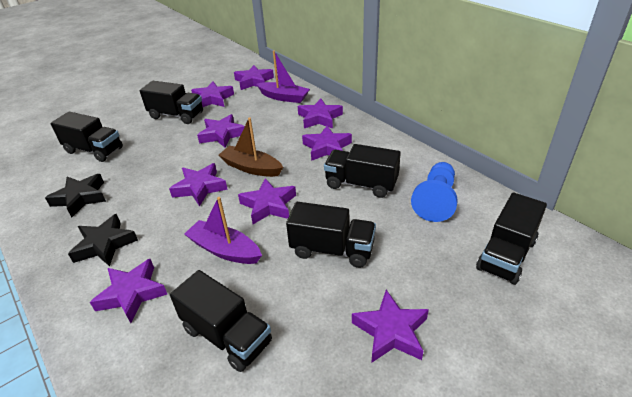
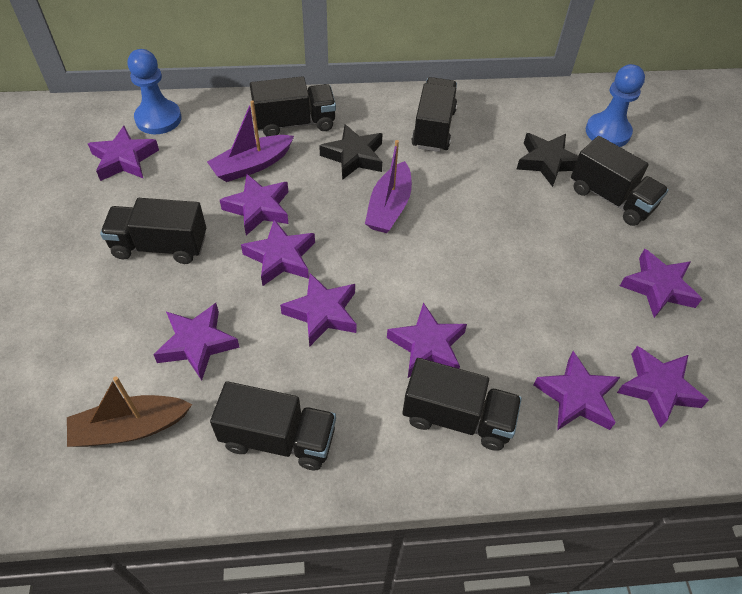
blue pawn: 1 -> 2

